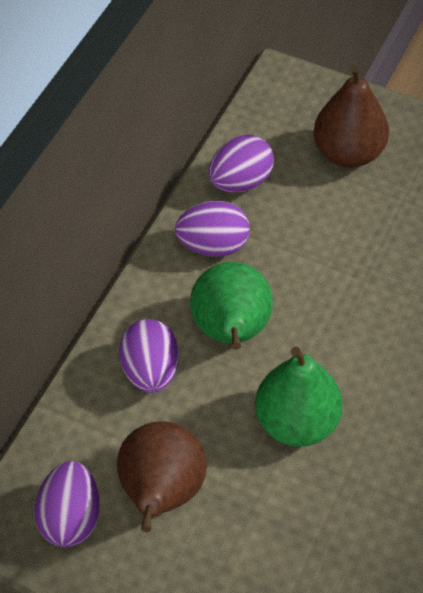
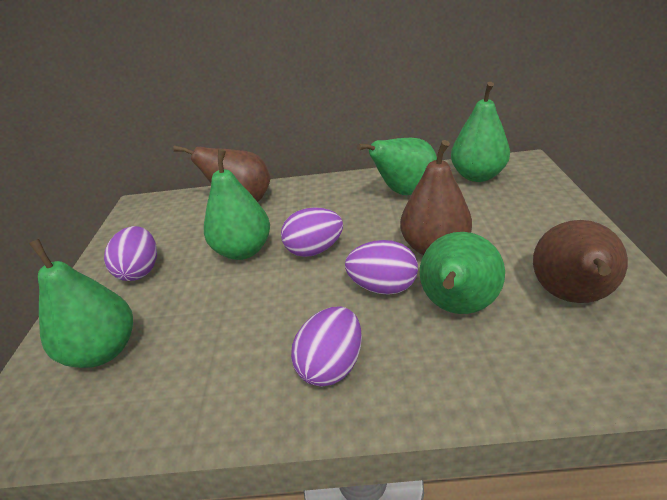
brown pear: 2 -> 3
green pear: 2 -> 5

